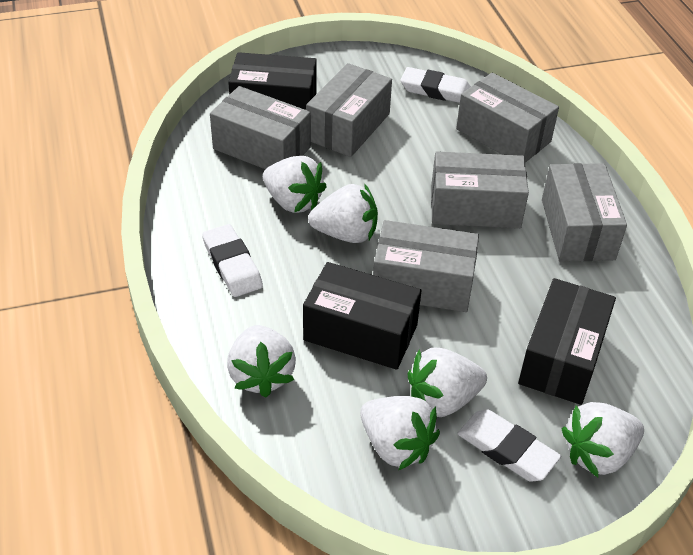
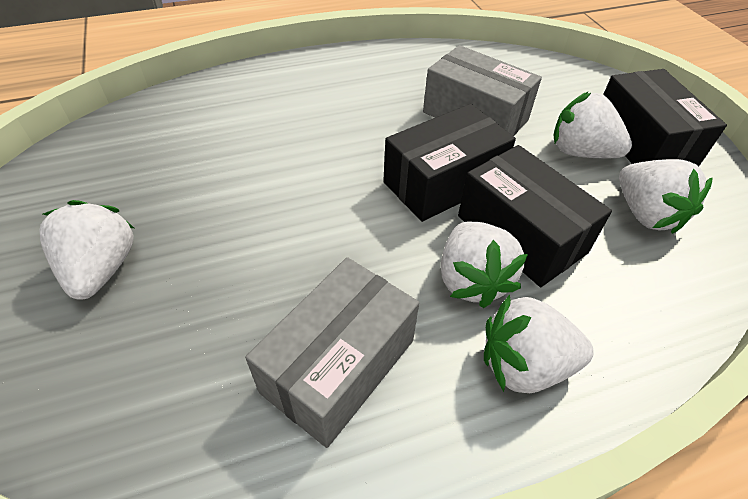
grey box: 6 -> 2
white eraser: 3 -> 0
white strawberry: 6 -> 5

